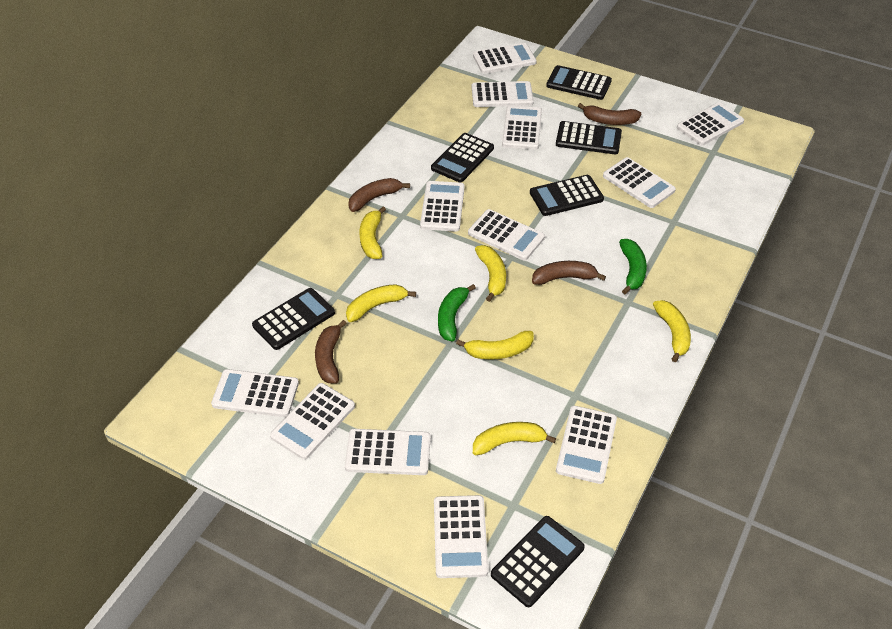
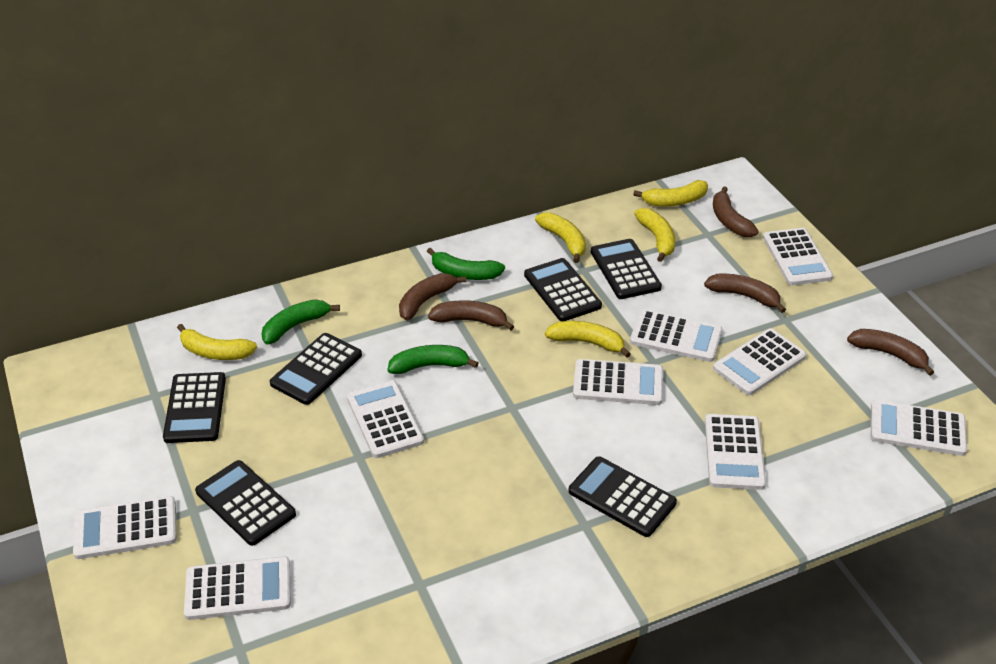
brown banana: 4 -> 5
green banana: 2 -> 3
white calculator: 12 -> 9
yellow banana: 6 -> 5

